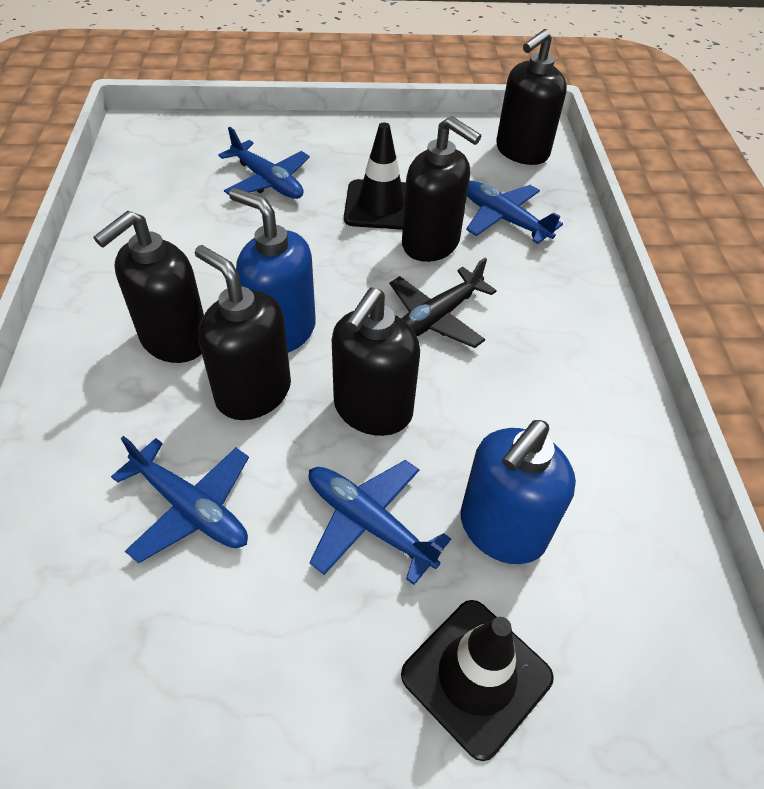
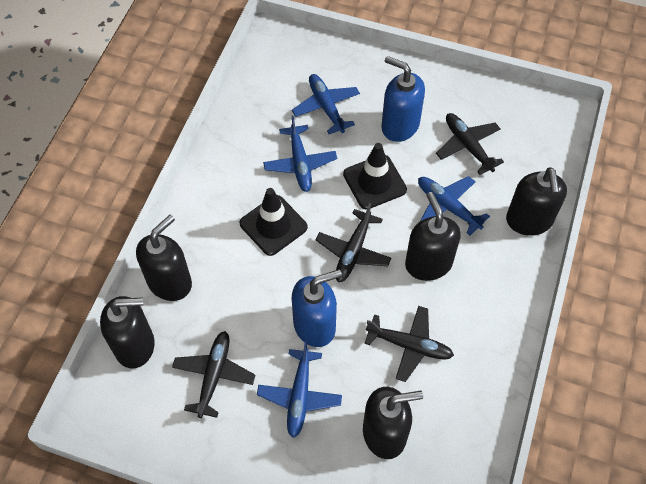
black plane: 1 -> 4

